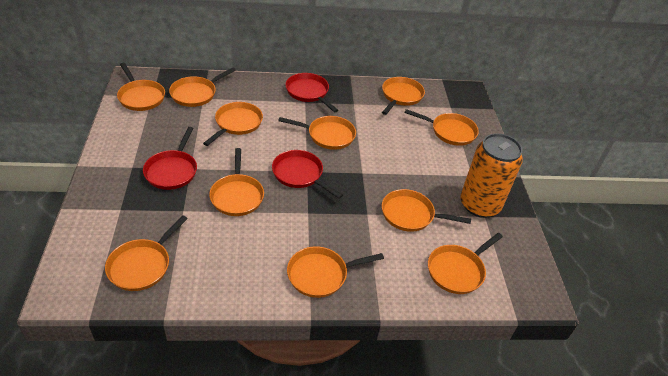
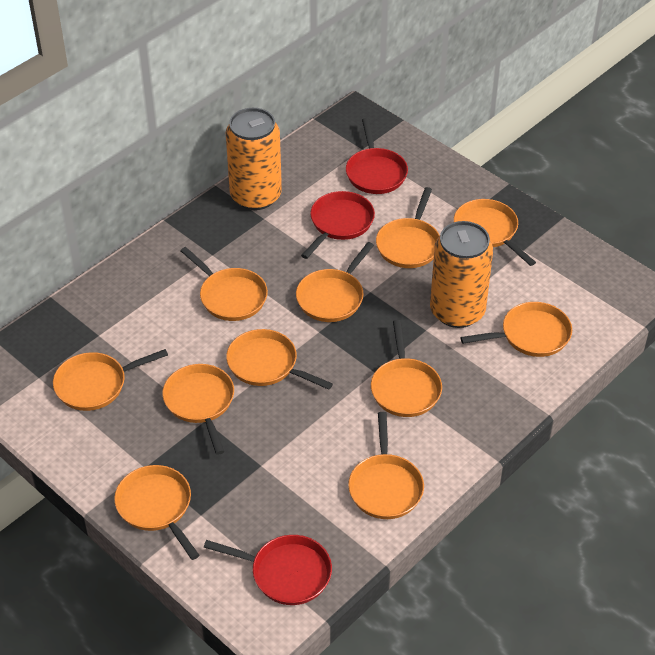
orange can: 1 -> 2

